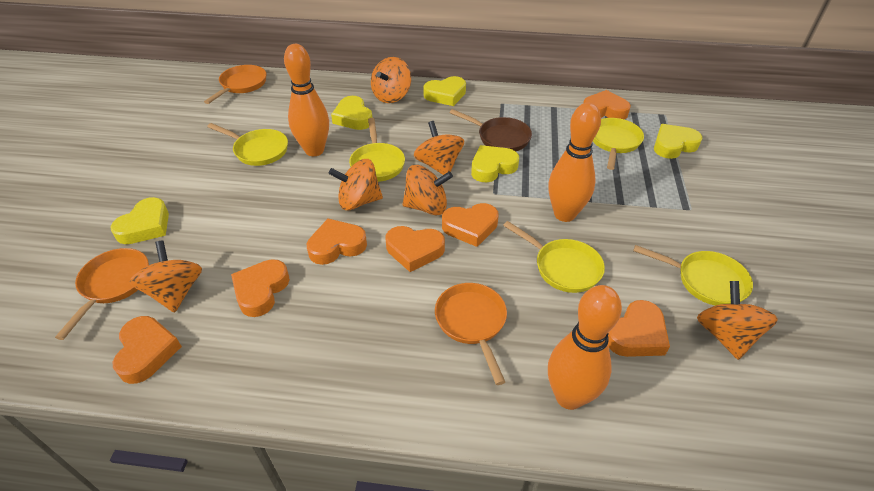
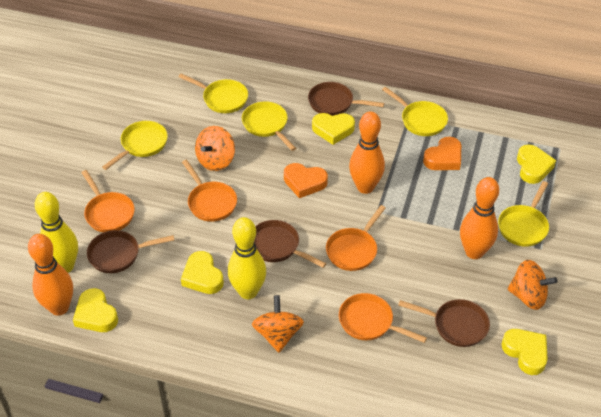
brown pan: 1 -> 4
orange heart: 7 -> 2
orange pan: 3 -> 4
orange spinning top: 6 -> 3
yellow bowling pin: 0 -> 2

